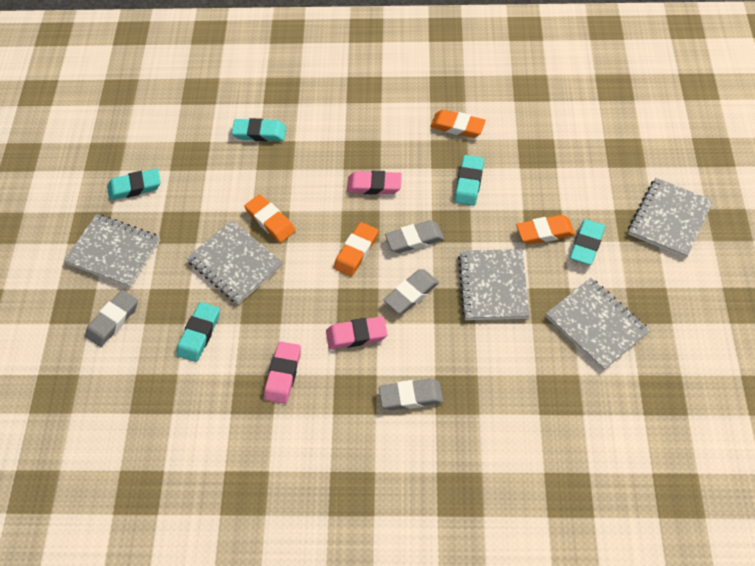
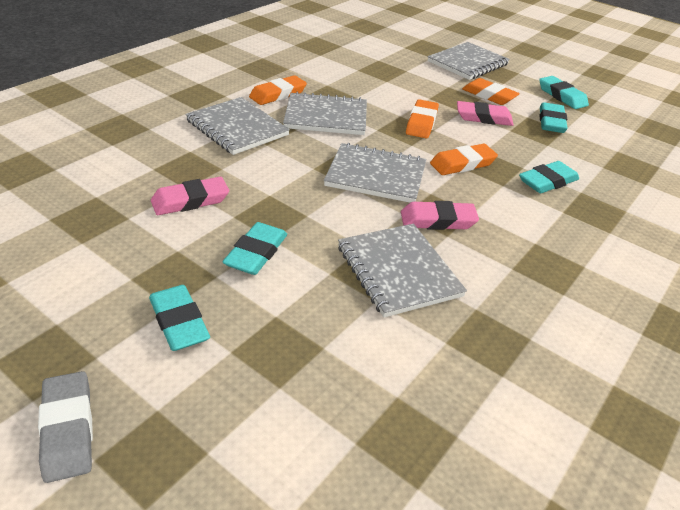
grey eraser: 4 -> 1

